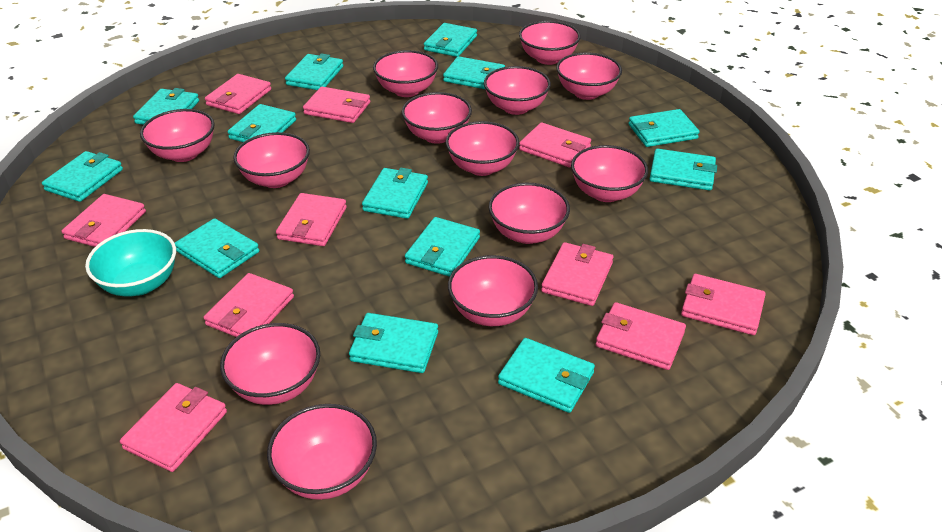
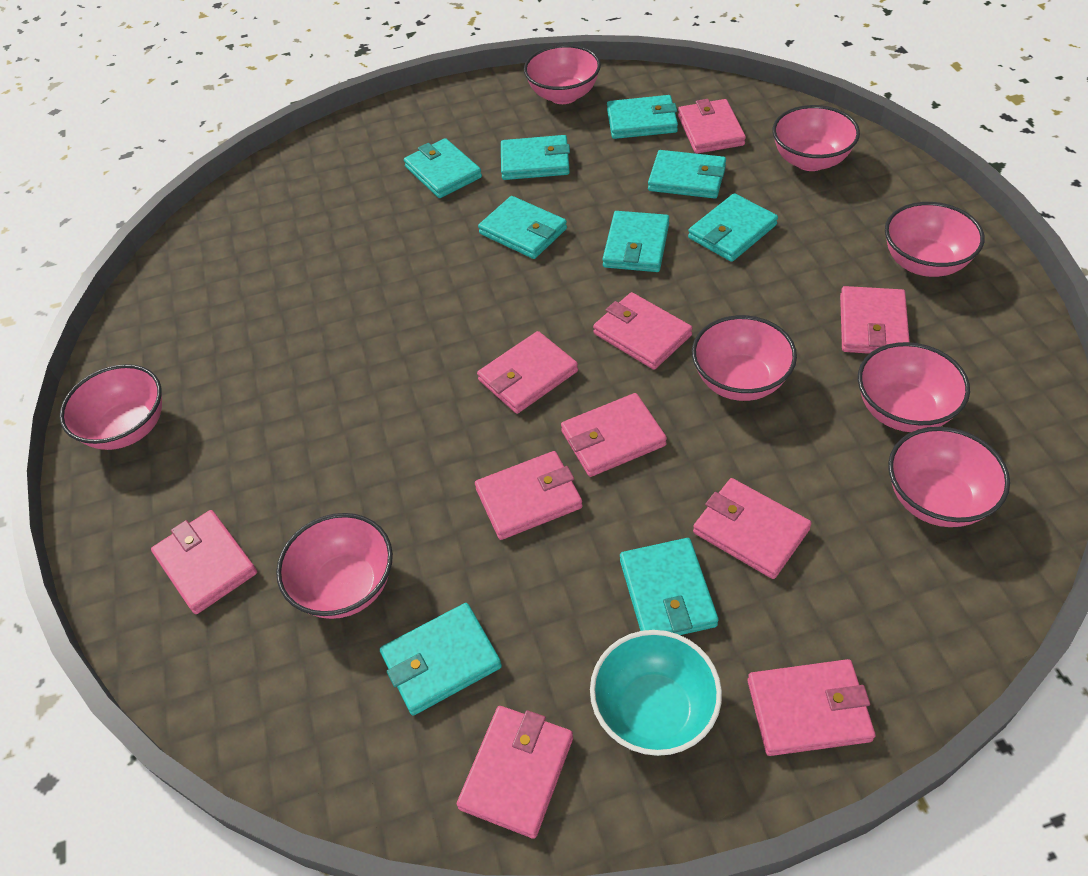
pink bowl: 13 -> 8
turquoise wallet: 13 -> 9

